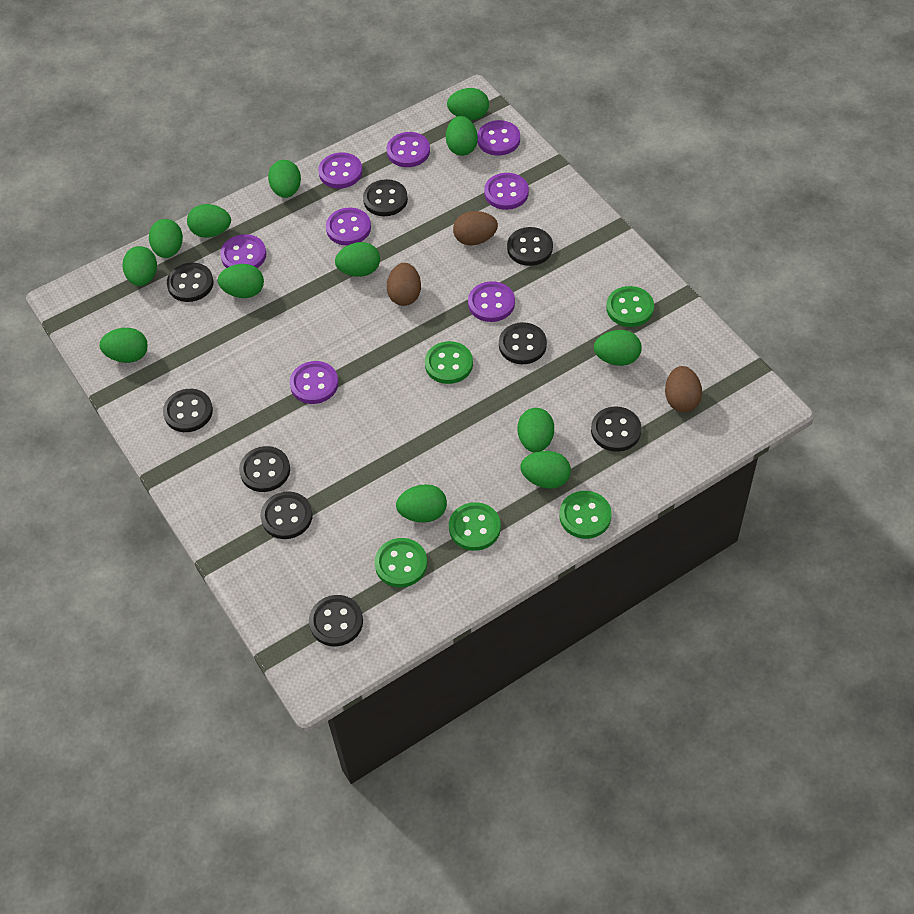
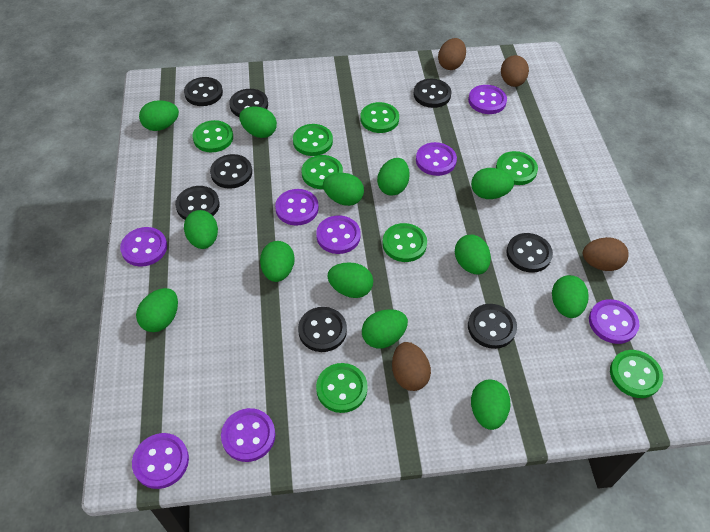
black button: 9 -> 8
brown egg: 3 -> 4
green button: 5 -> 8

